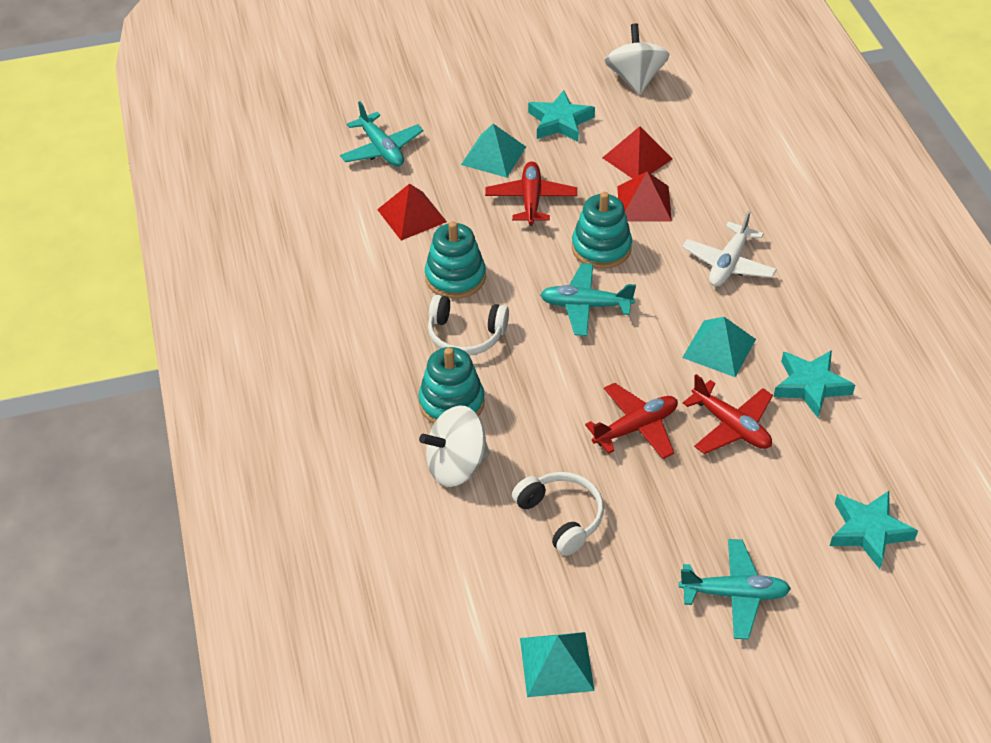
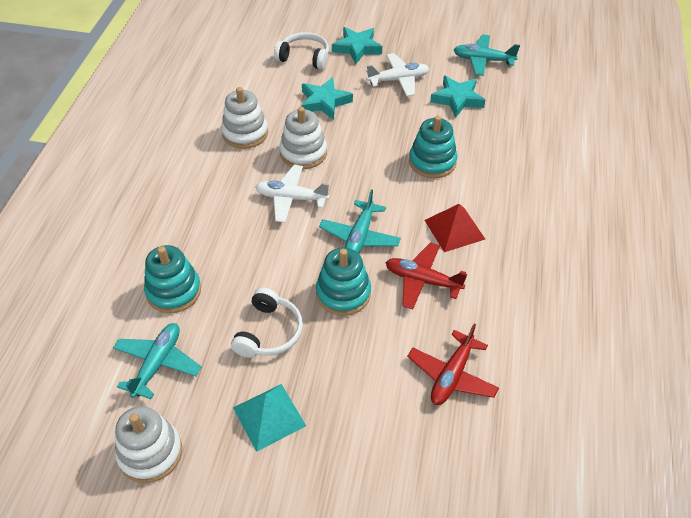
red plane: 3 -> 2
red pyramid: 3 -> 1
turquoise pyramid: 3 -> 1
white plane: 1 -> 2
white spinning top: 2 -> 0
white stacking toy: 0 -> 3

